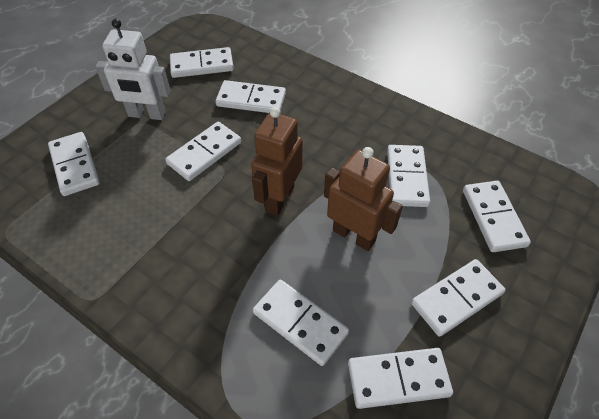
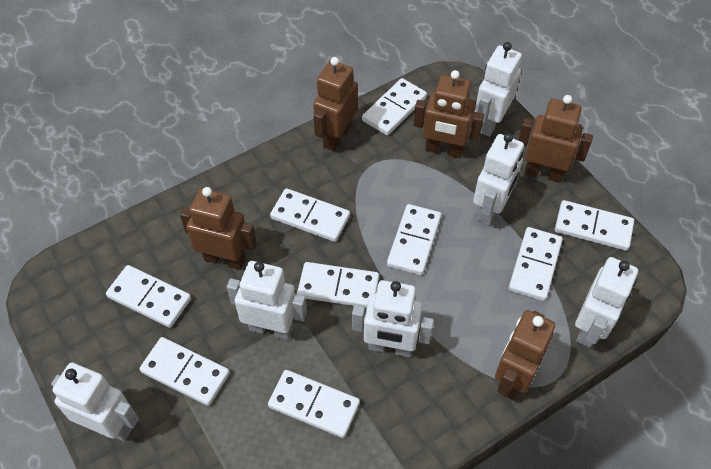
brown robot: 2 -> 5
white robot: 1 -> 6

